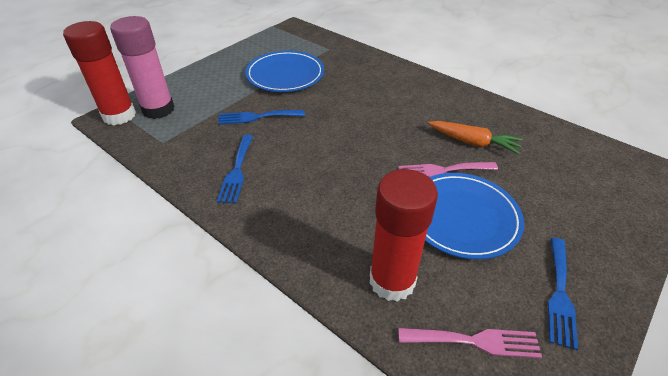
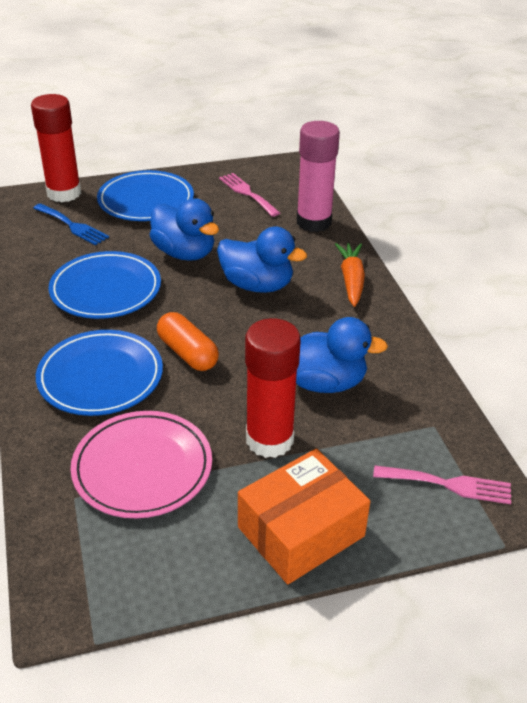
blue duck: 0 -> 3
blue fork: 3 -> 1
blue plate: 2 -> 3
orange box: 0 -> 1
orange capsule: 0 -> 1
pink plate: 0 -> 1

